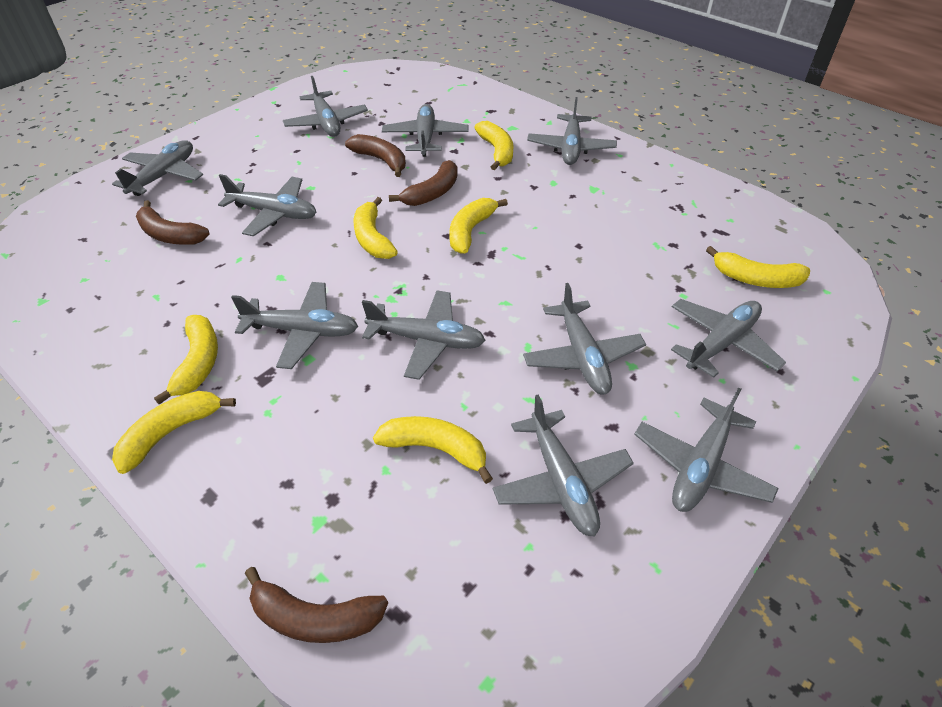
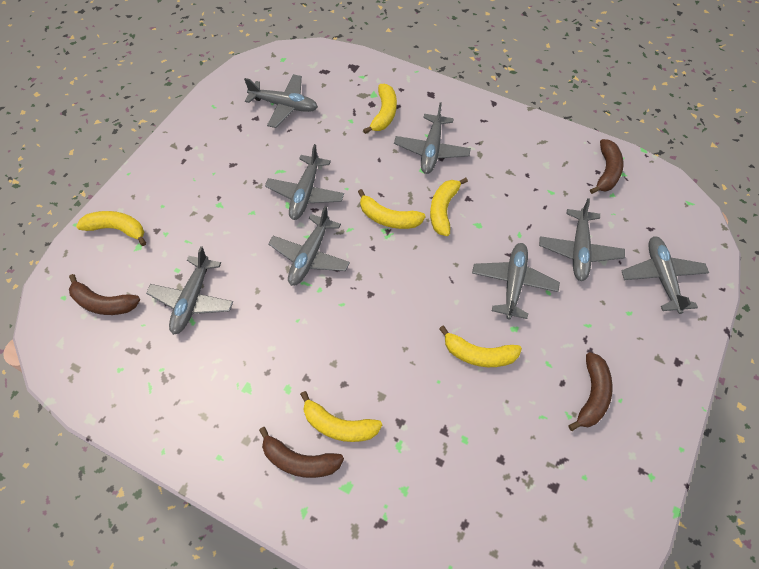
grey plane: 11 -> 8
yellow banana: 7 -> 6

